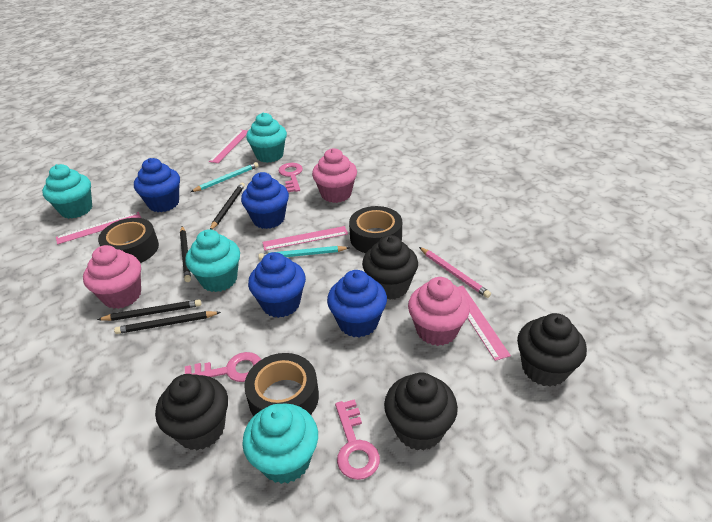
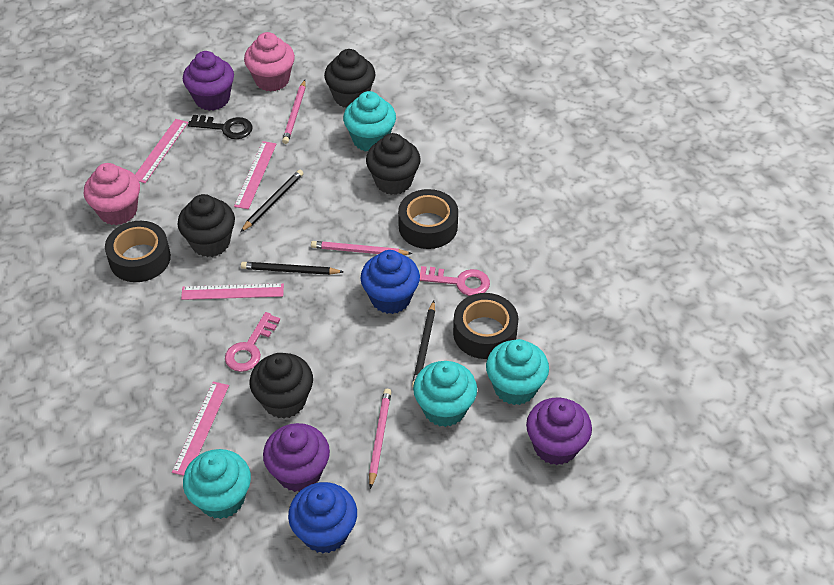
black key: 0 -> 1
black pencil: 4 -> 3
blue cupcake: 4 -> 2
pink cupcake: 3 -> 2
pink key: 3 -> 2
pink pencil: 1 -> 3
purple cupcake: 0 -> 3
turquoise pencil: 2 -> 0

